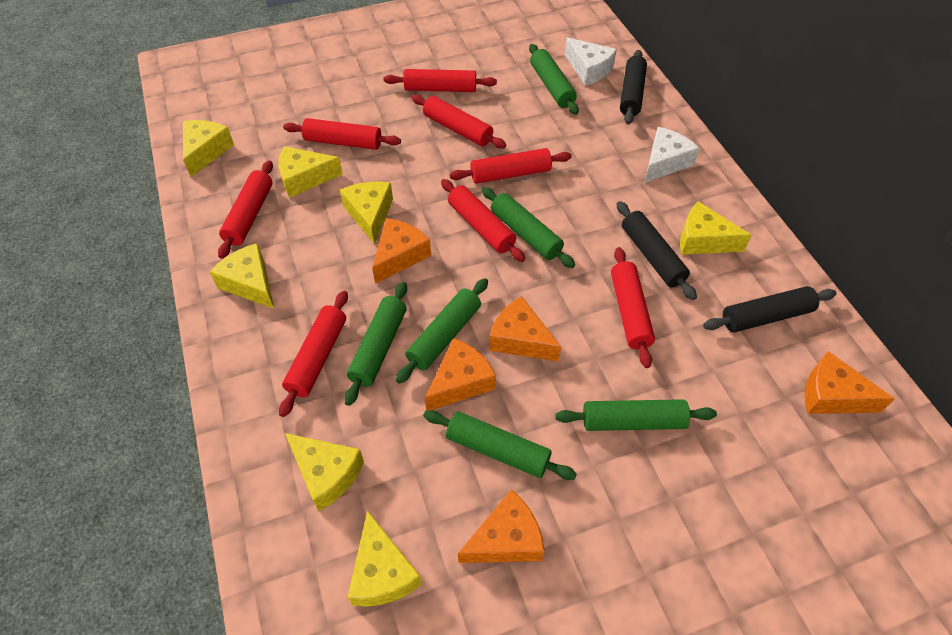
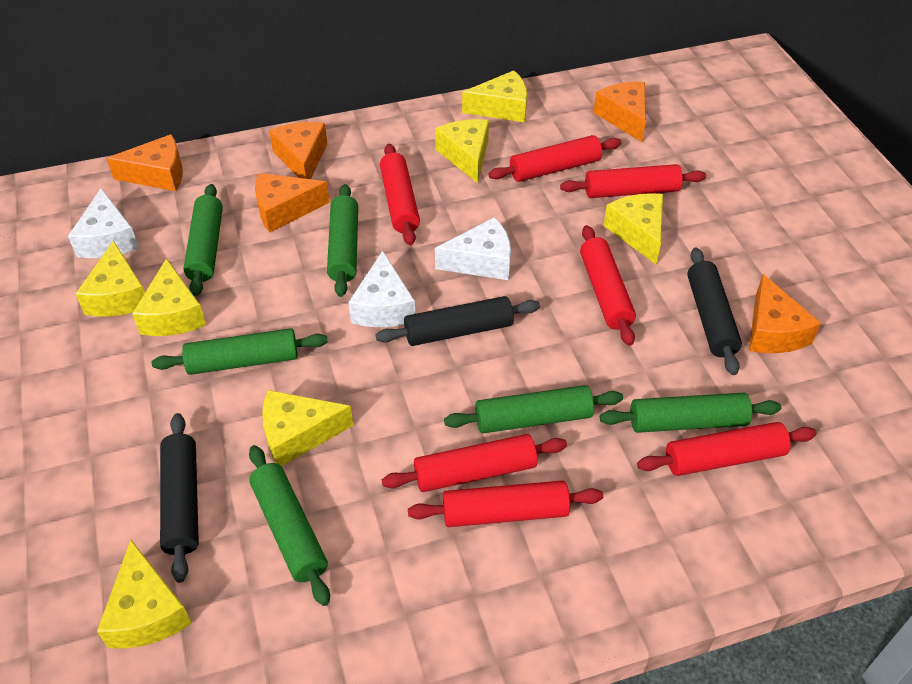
red rolling pin: 8 -> 7
white cheese: 2 -> 3

